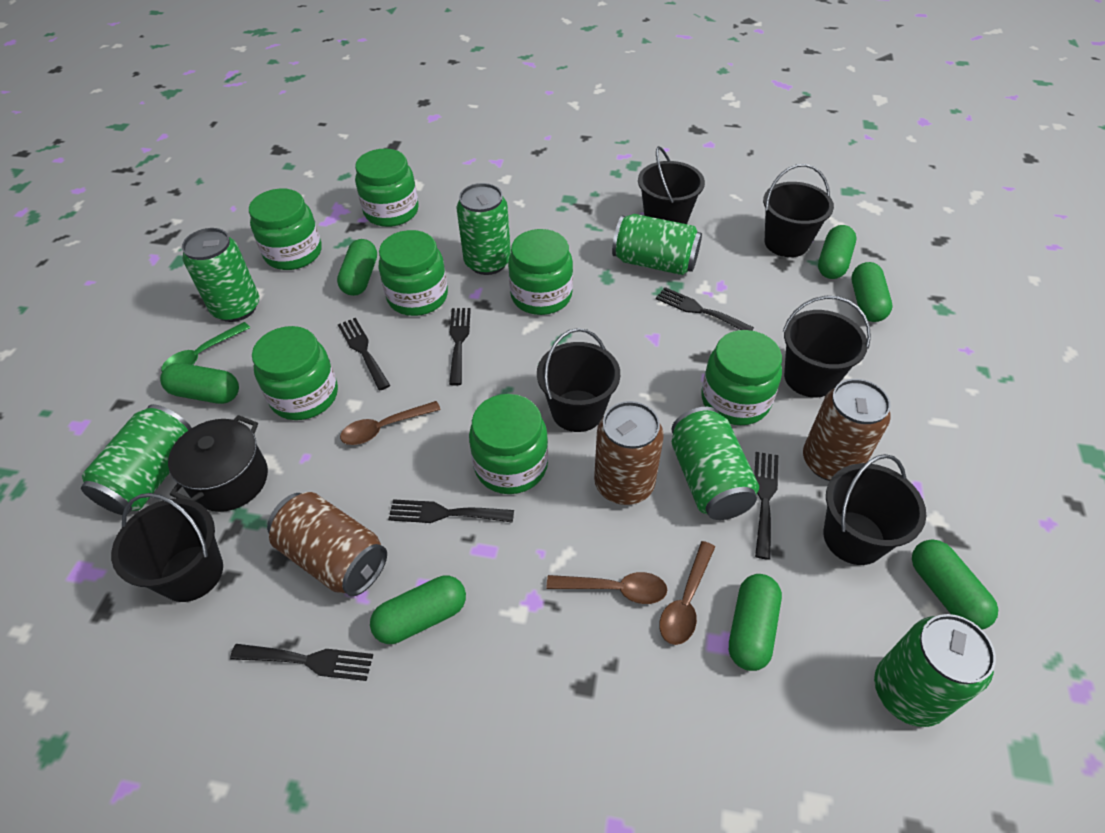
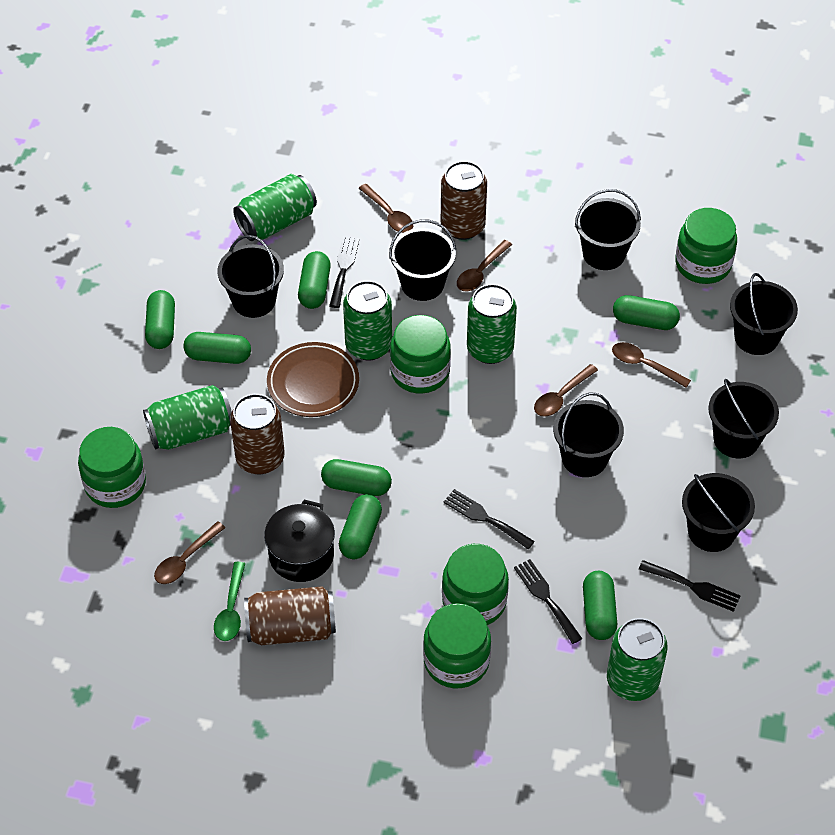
black bucket: 6 -> 7
black fork: 6 -> 4
brown plate: 0 -> 1
brown spoon: 3 -> 5
green can: 6 -> 5
green jar: 7 -> 5

